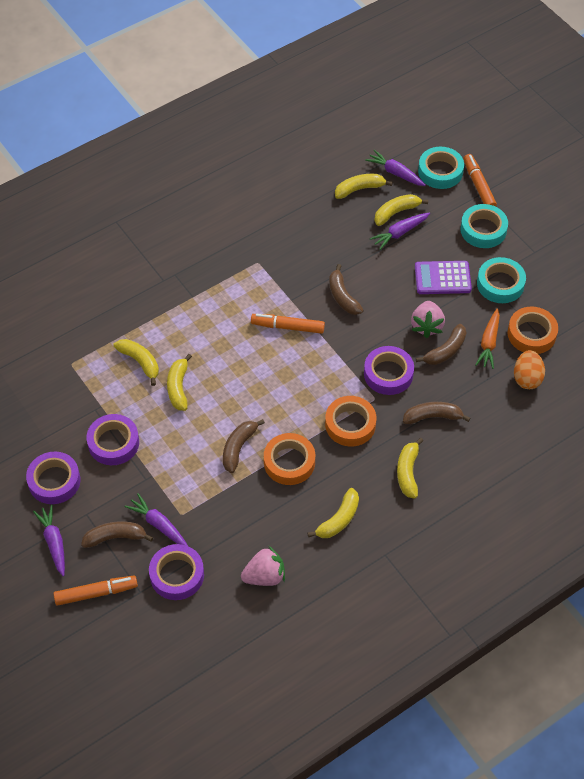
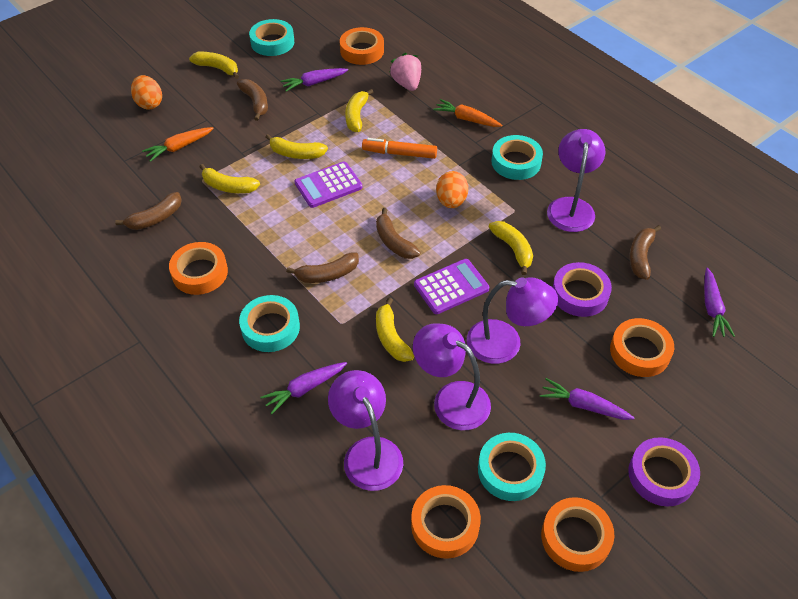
orange carrot: 1 -> 2
orange egg: 1 -> 2
orange marker: 3 -> 1
orange tape: 3 -> 5
pink strawberry: 2 -> 1
purple calculator: 1 -> 2
purple lamp: 0 -> 4
purple tape: 4 -> 2
turquoise tape: 3 -> 4

